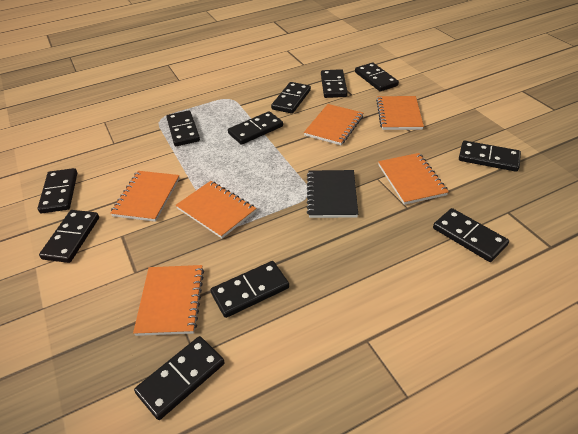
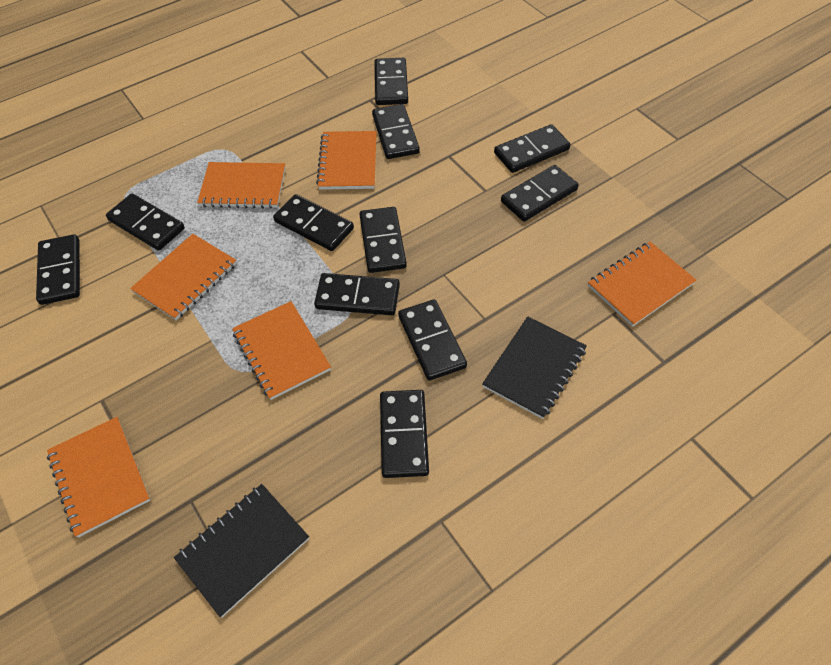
black notebook: 1 -> 2

